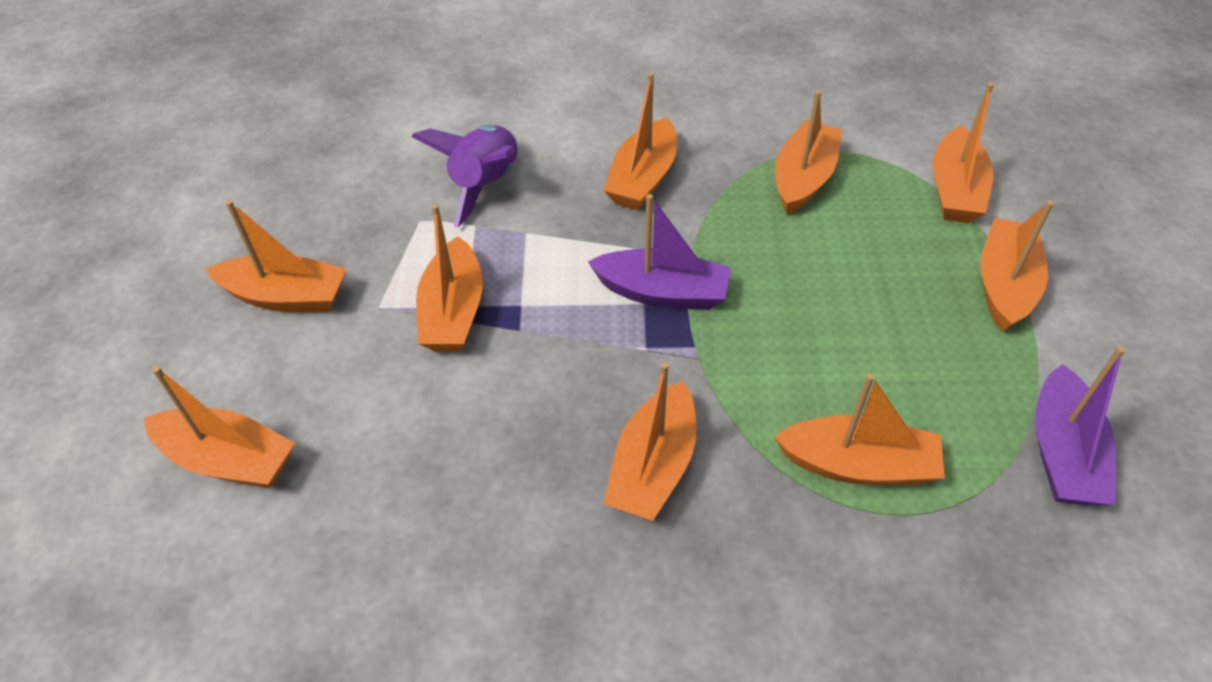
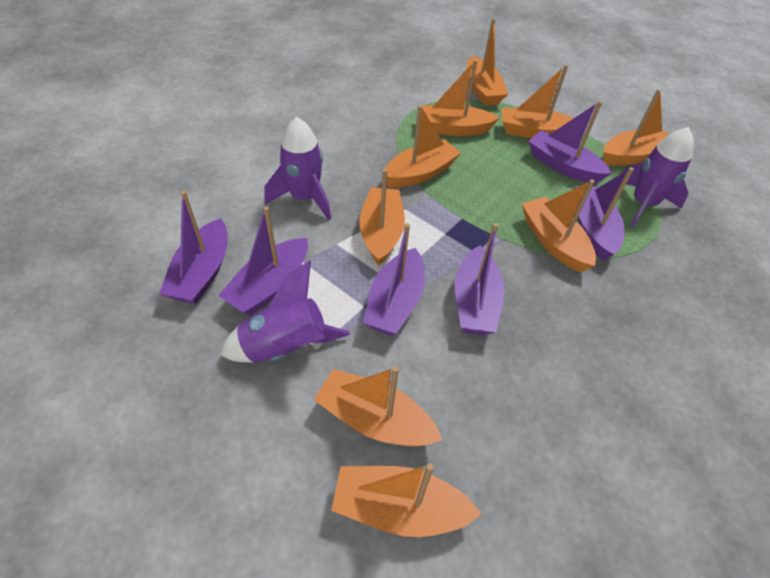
purple boat: 2 -> 6
purple rocket: 1 -> 3

